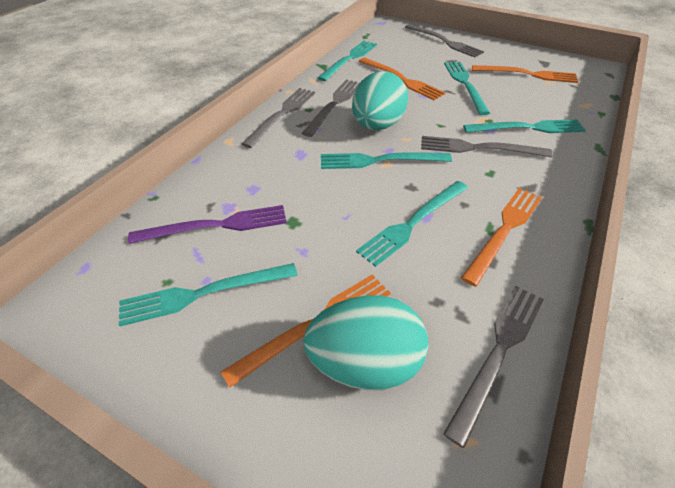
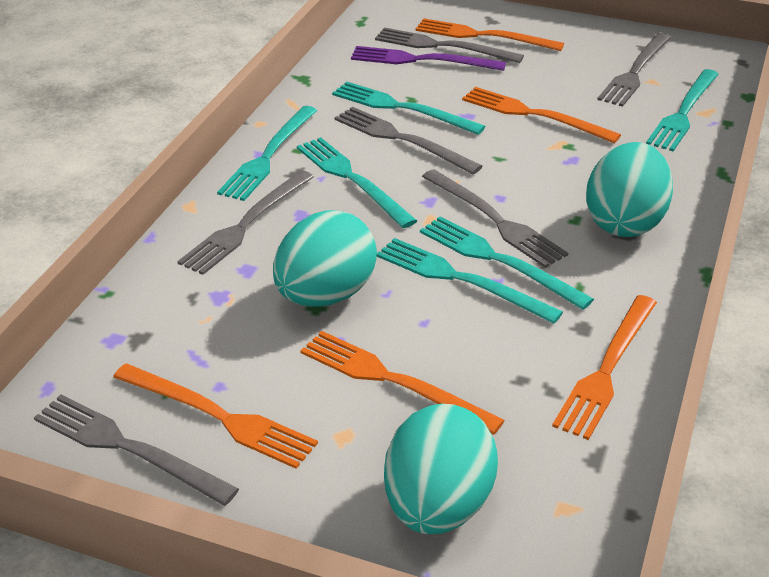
grey fork: 5 -> 6
orange fork: 4 -> 5
turquoise egg: 2 -> 3

